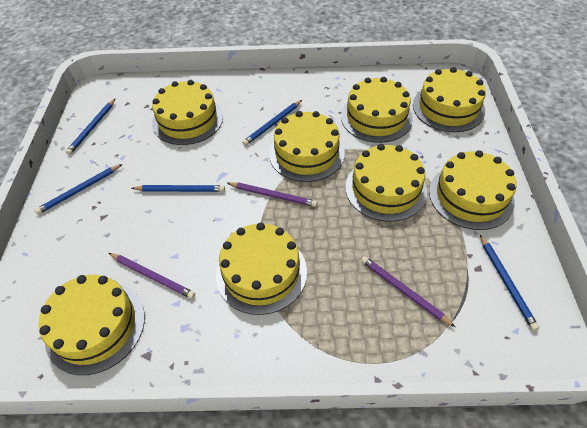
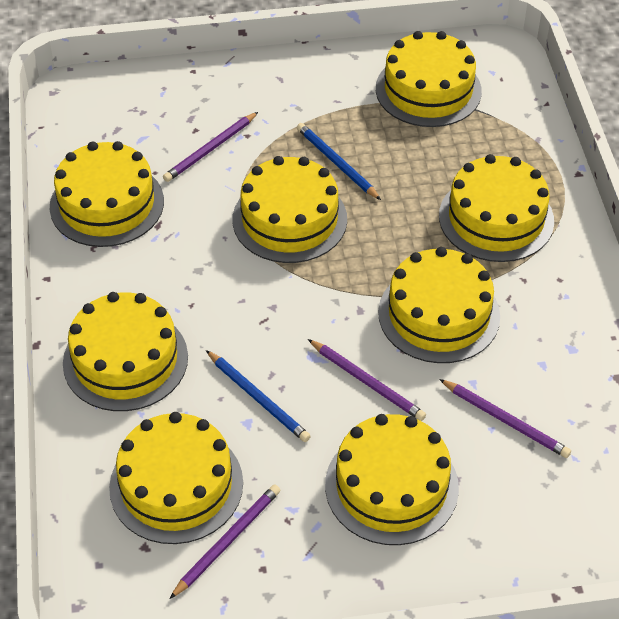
blue pencil: 5 -> 2
purple pencil: 3 -> 4

